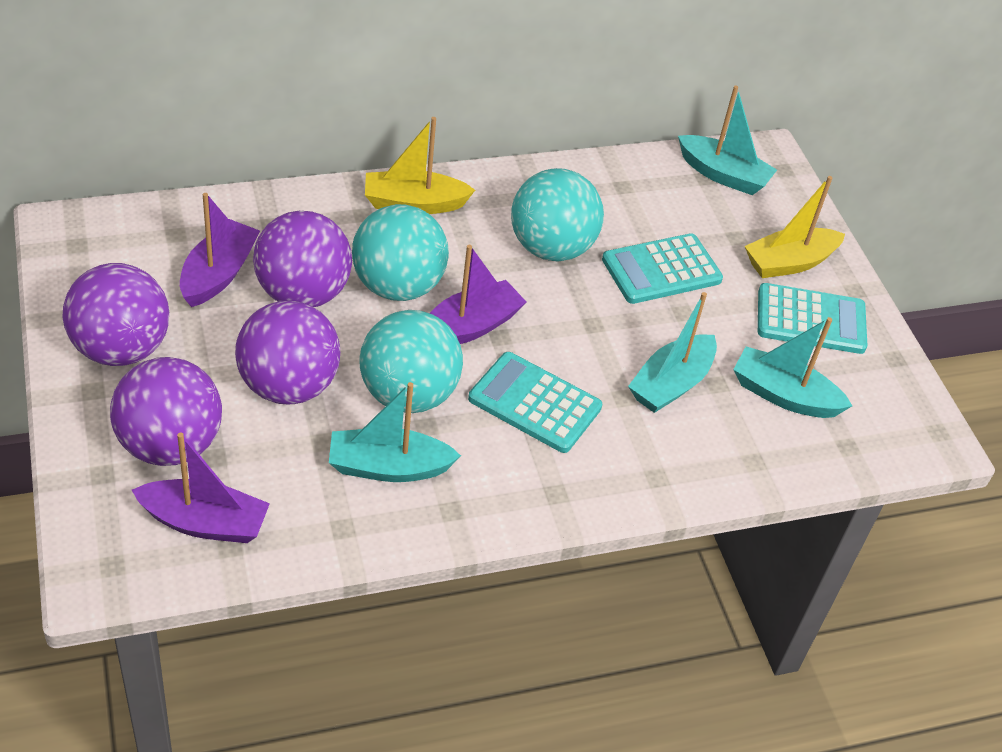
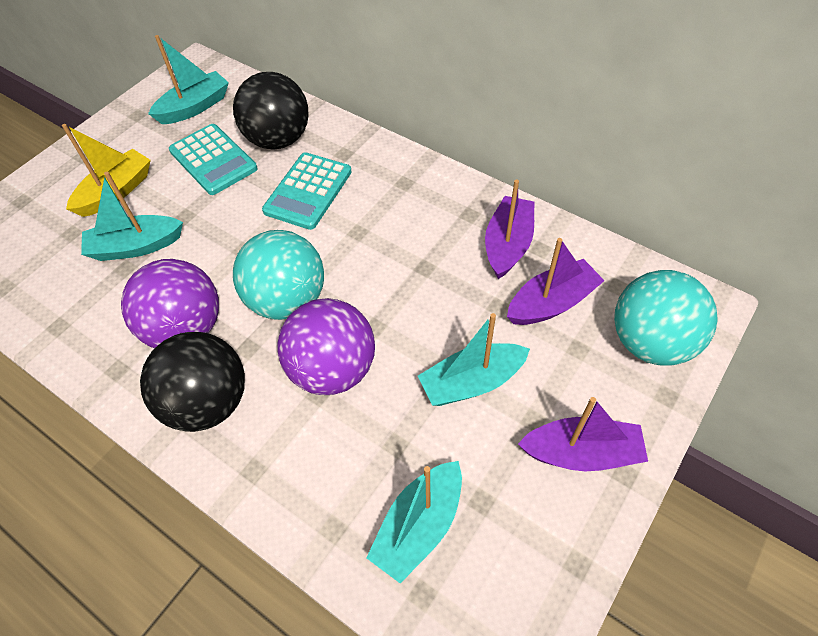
black ball: 0 -> 2
purple ball: 4 -> 2
turquoise ball: 3 -> 2
turquoise calculator: 3 -> 2
yellow boat: 2 -> 1

